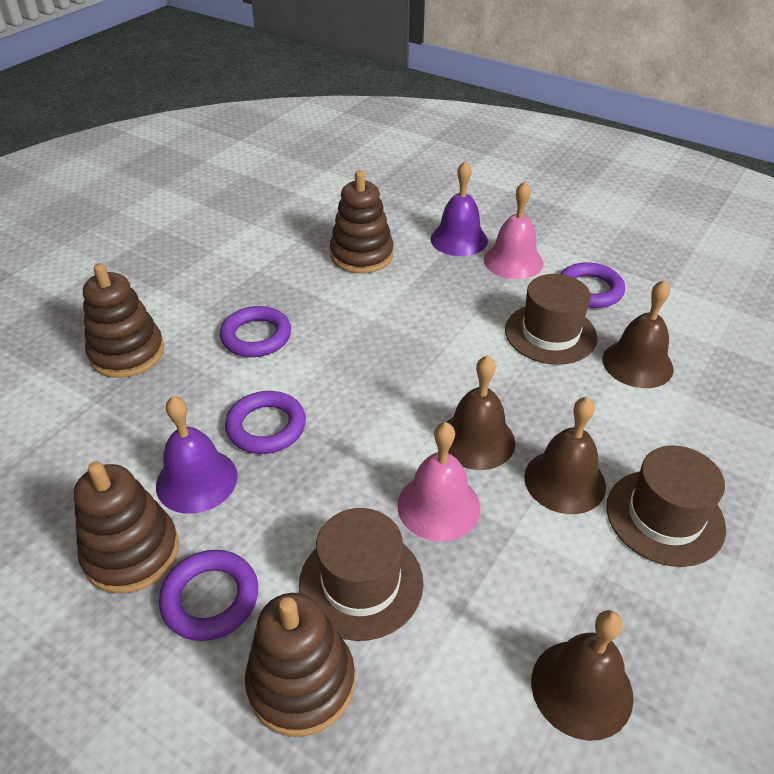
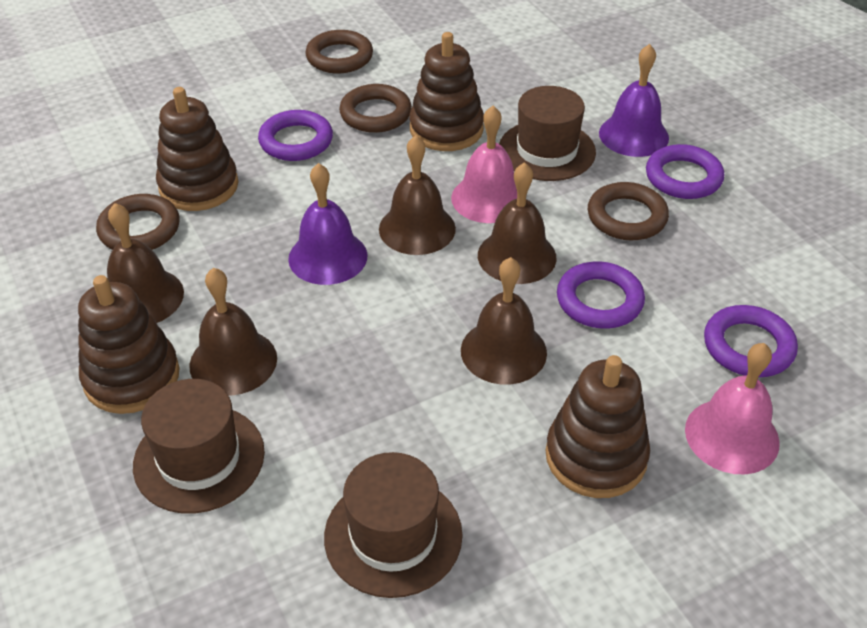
brown bell: 4 -> 5
brown ring: 0 -> 4

